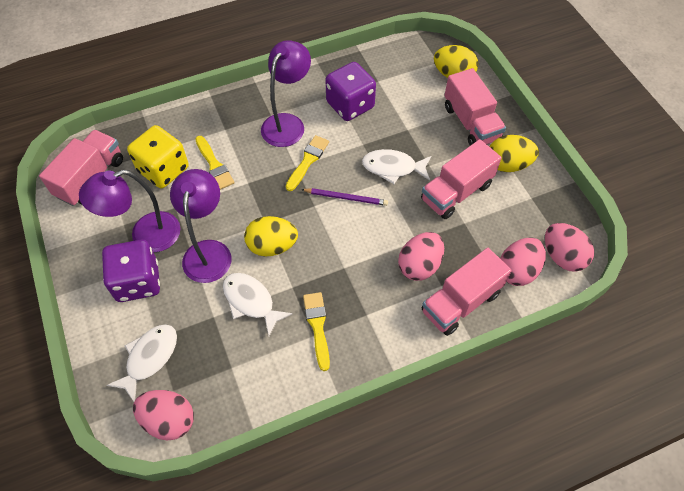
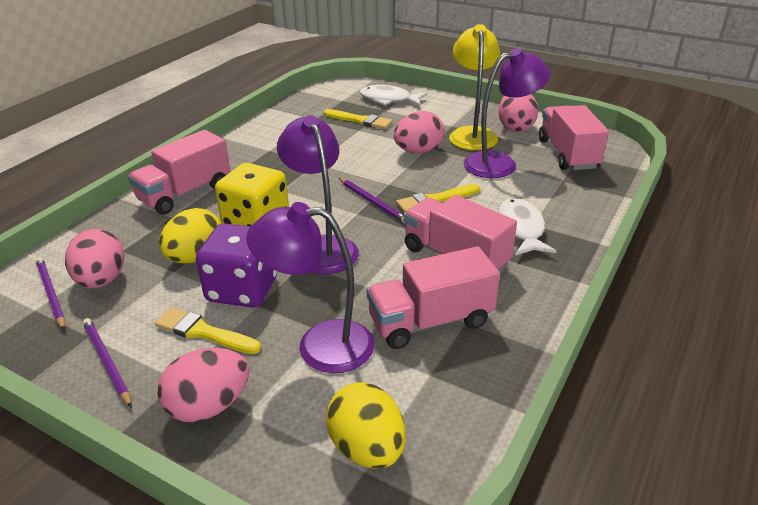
purple dice: 2 -> 1
purple pencil: 1 -> 3
white fish: 3 -> 2
yellow egg: 3 -> 2
yellow lamp: 0 -> 1

